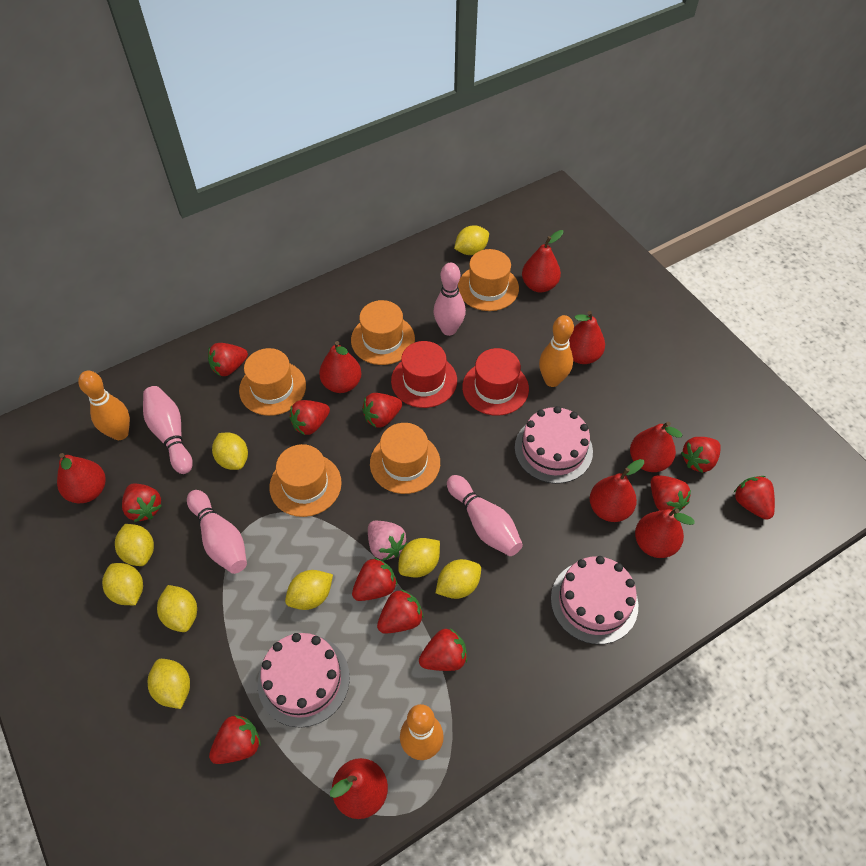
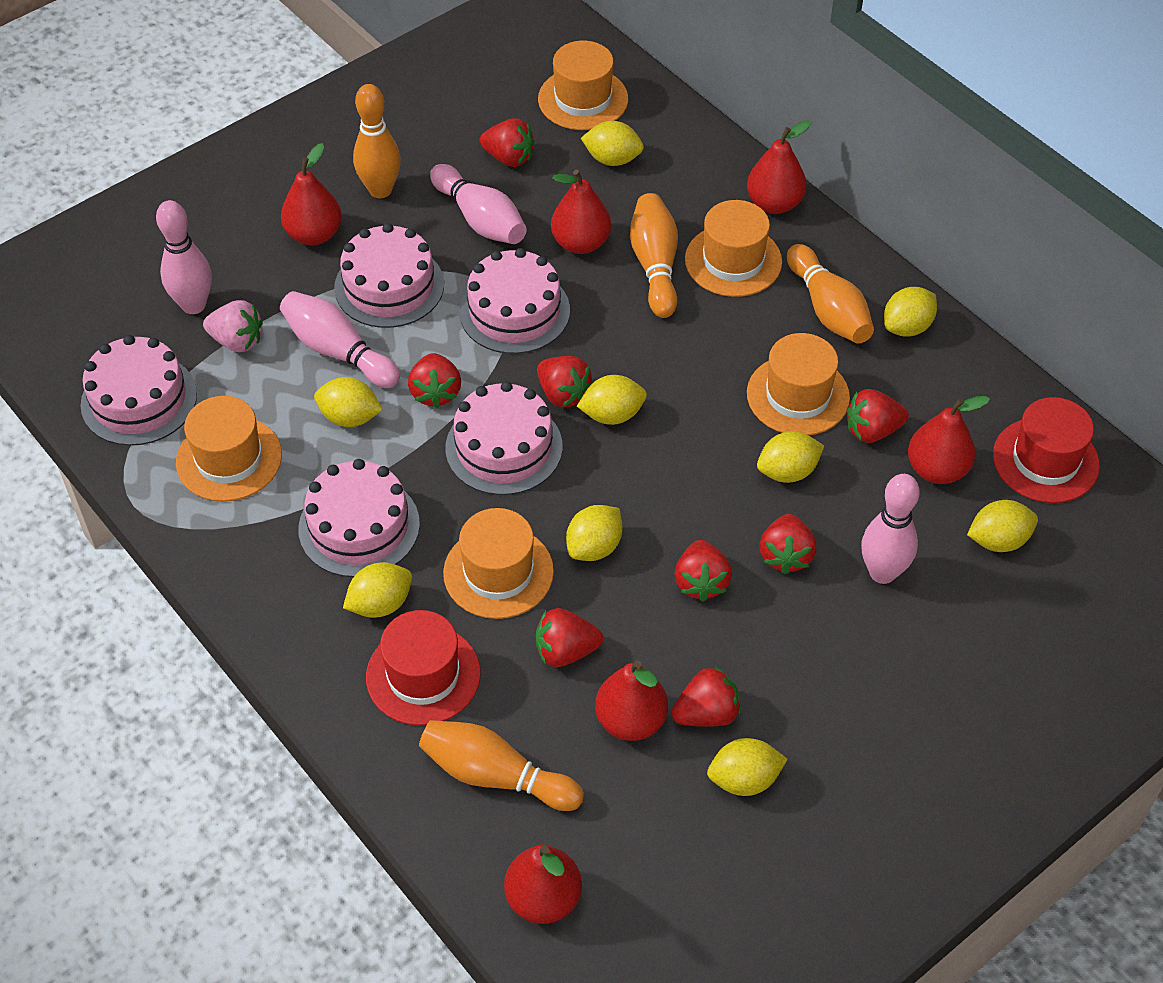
orange bowling pin: 3 -> 4
pink cake: 3 -> 5
red pear: 8 -> 6
red strawberry: 11 -> 8

